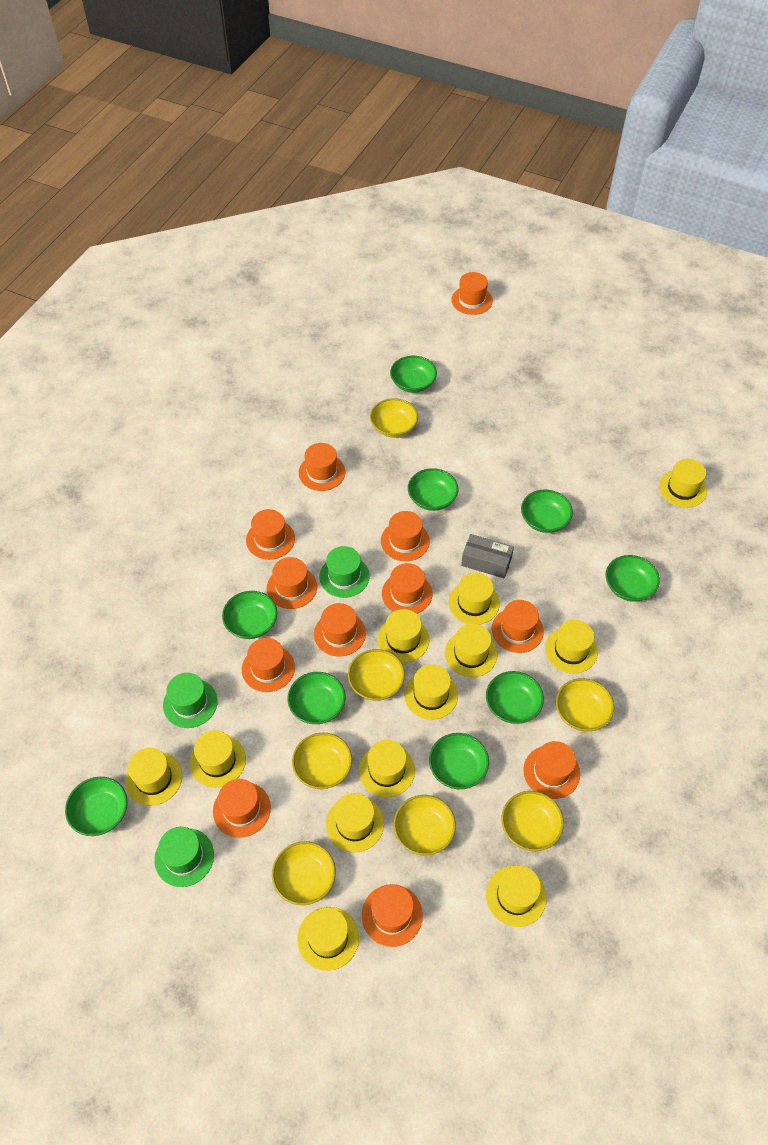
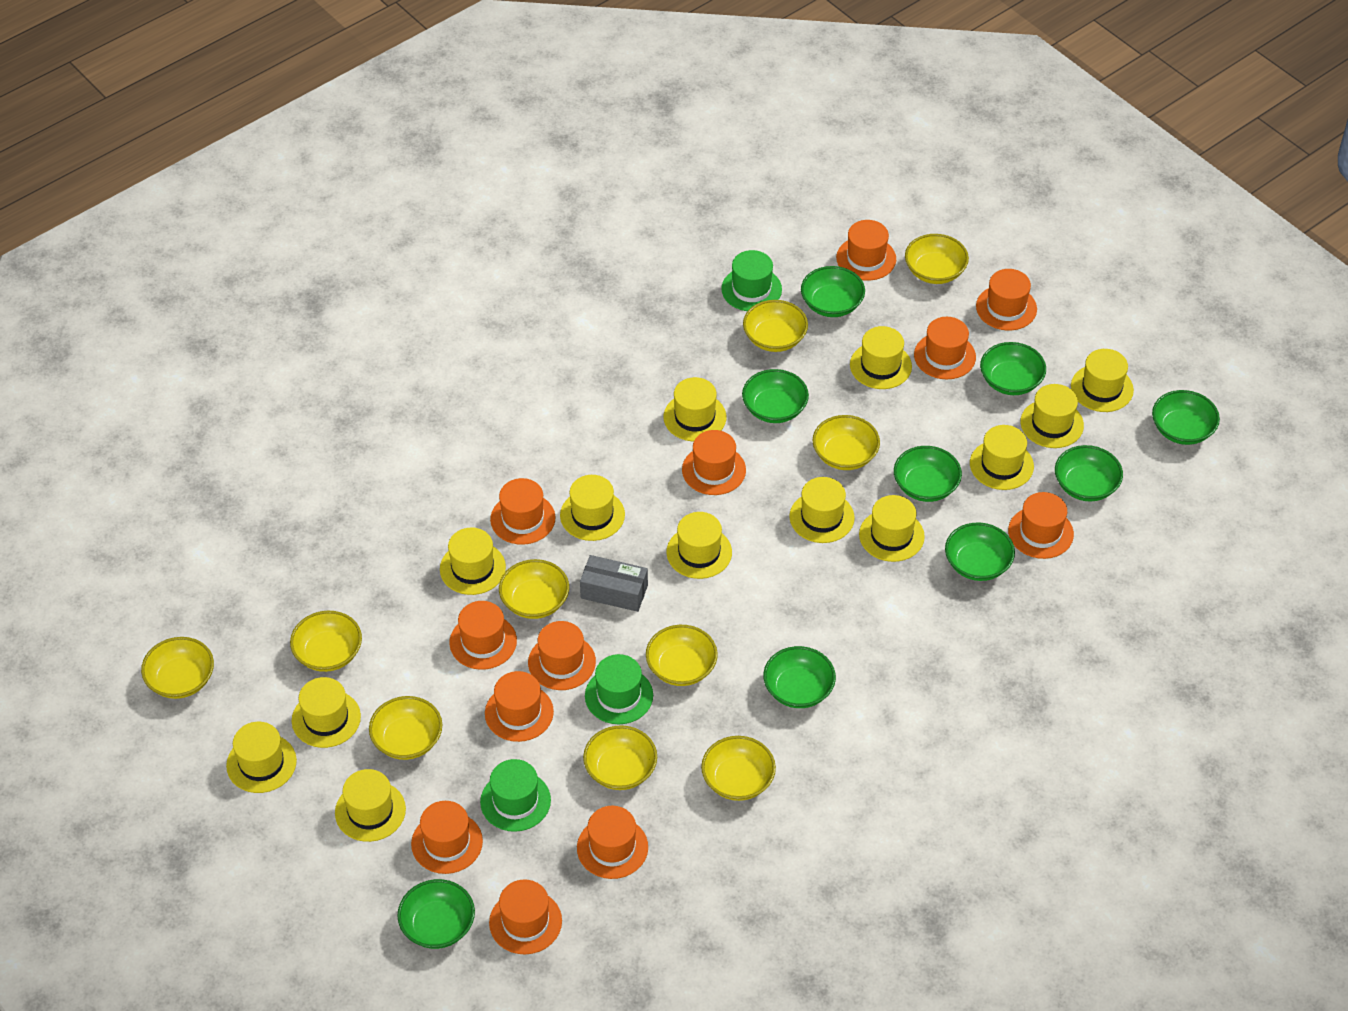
yellow bowl: 7 -> 10
yellow hat: 12 -> 13

